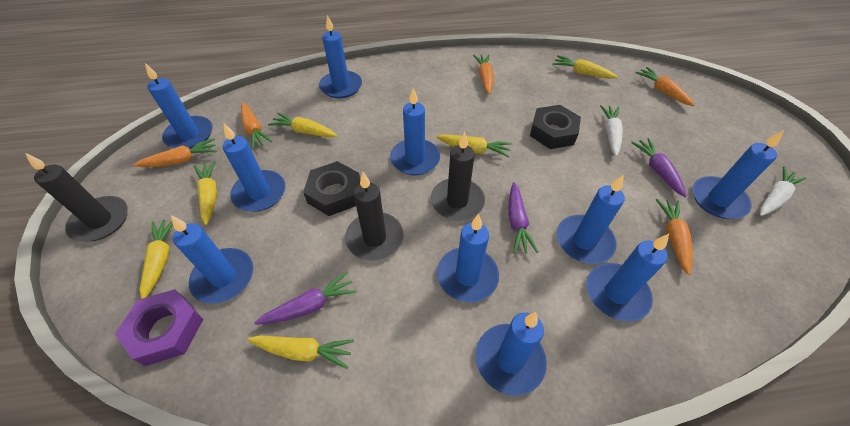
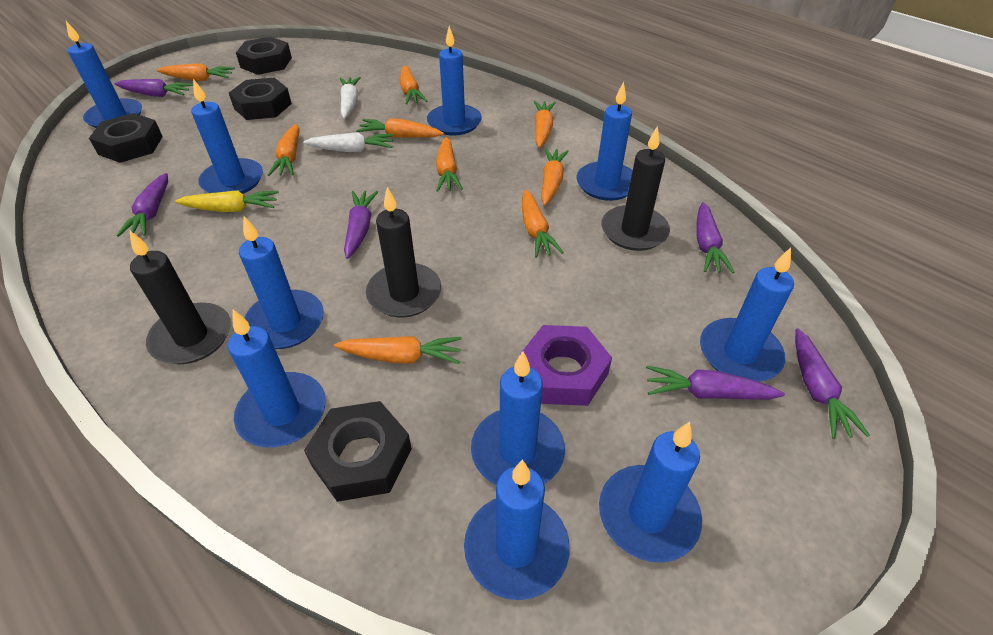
black nut: 2 -> 4
orange carrot: 5 -> 9
purple carrot: 3 -> 6
yellow carrot: 6 -> 1

